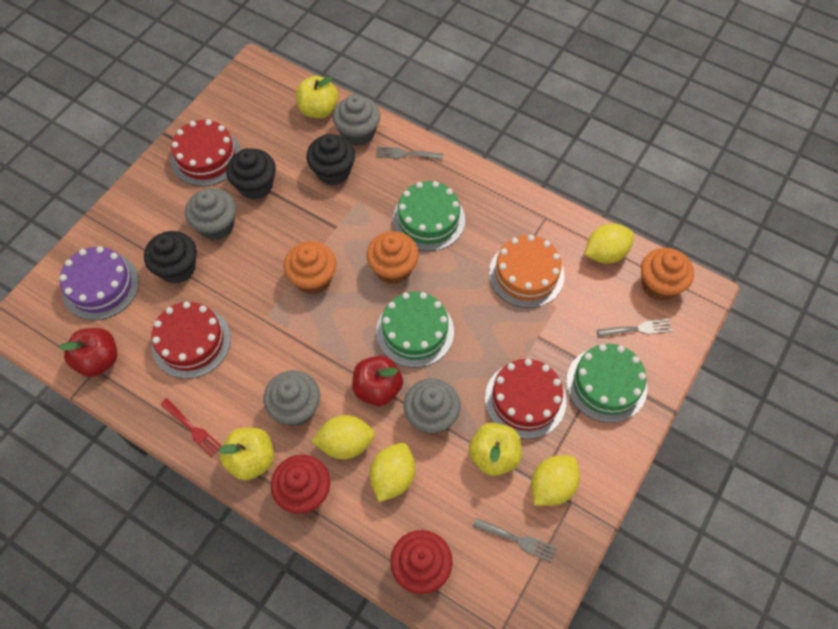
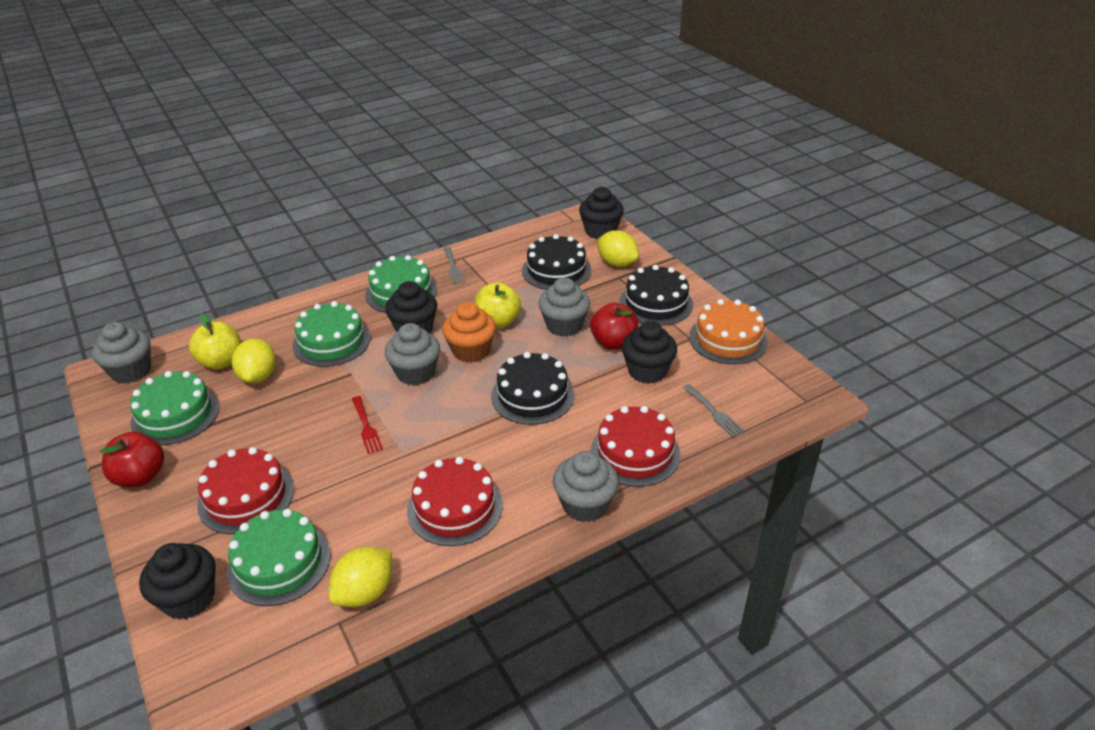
black cake: 0 -> 3
black cupcake: 3 -> 4
green cake: 3 -> 4
grey fork: 3 -> 2
orange cupcake: 3 -> 1
purple cake: 1 -> 0
red cupcake: 2 -> 0
yellow apple: 3 -> 2
yellow lemon: 4 -> 3

